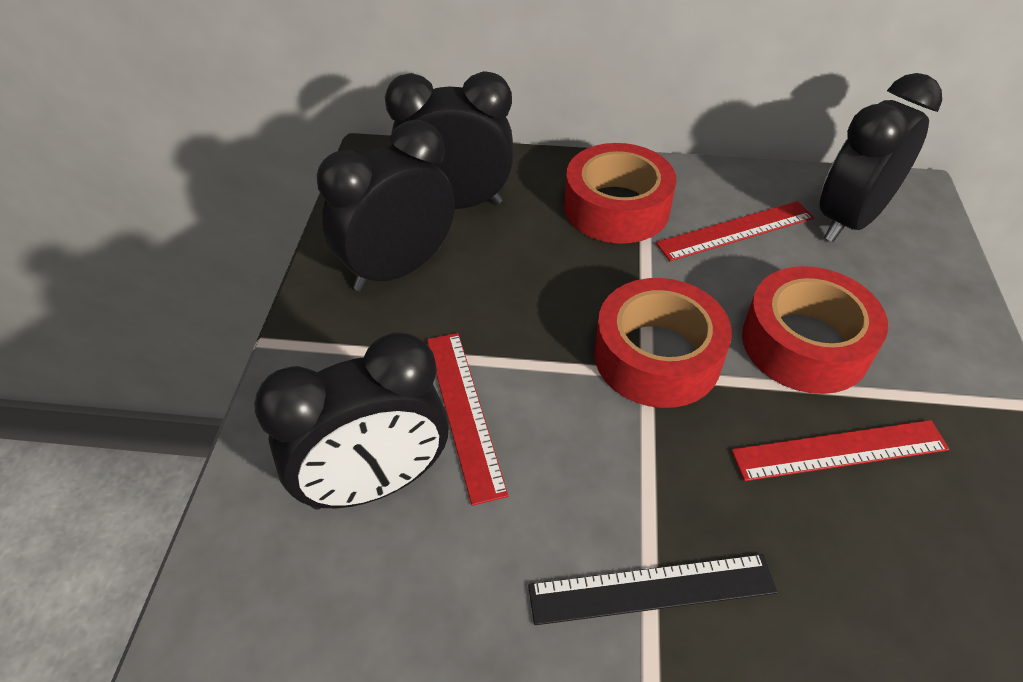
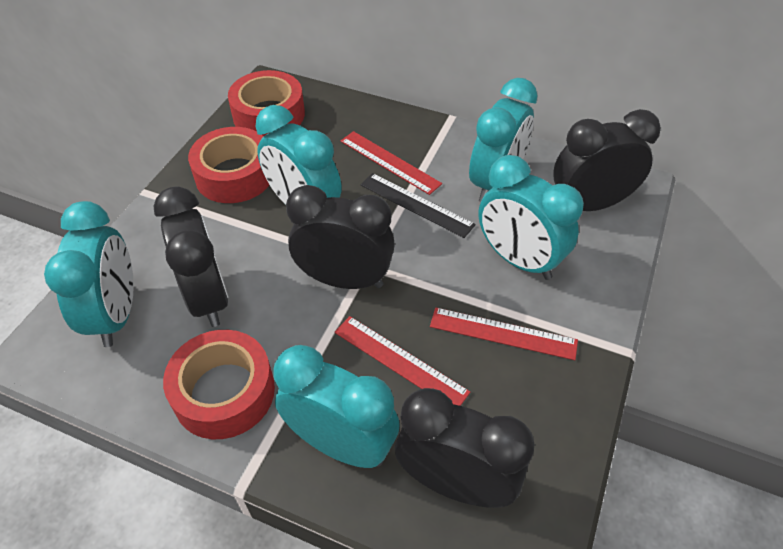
turquoise clock: 0 -> 5

